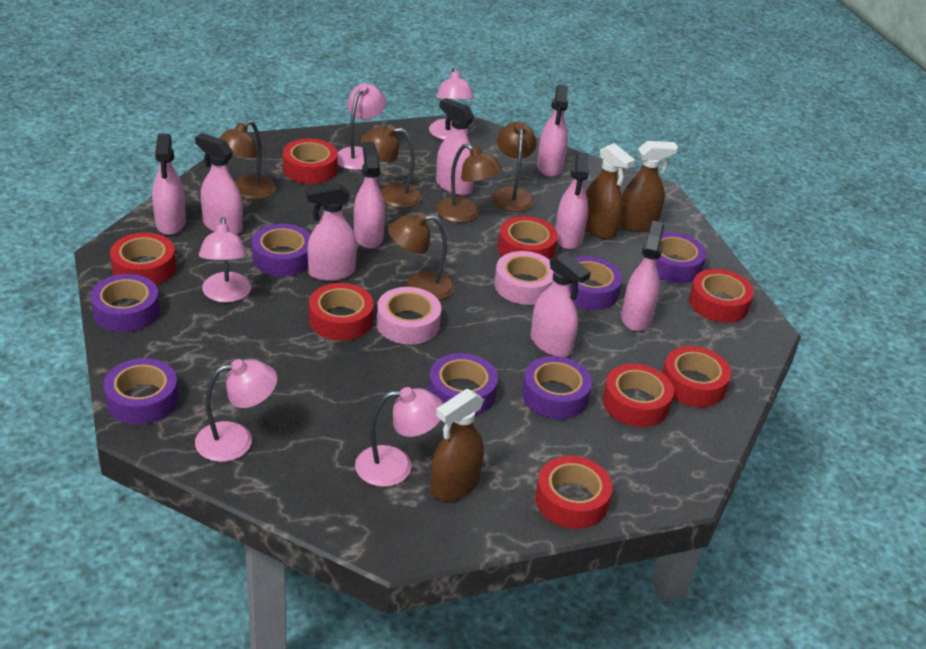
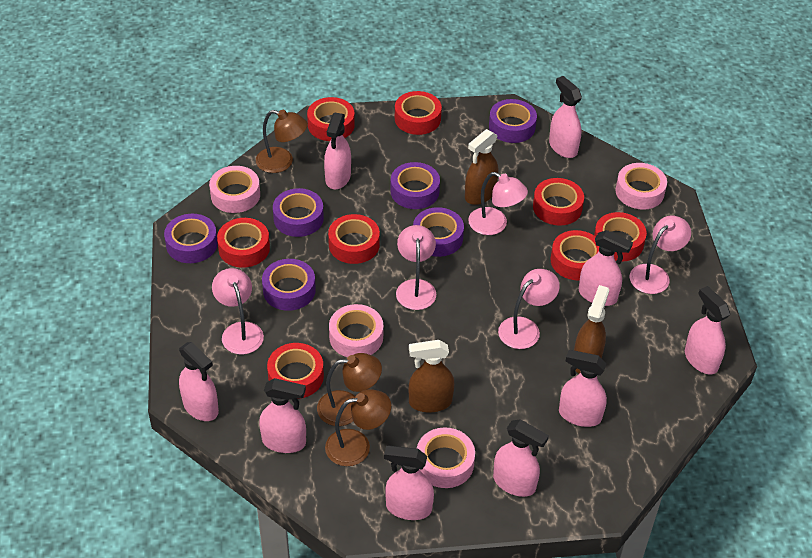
brown lamp: 5 -> 3
pink tape: 2 -> 4
purple tape: 7 -> 6

